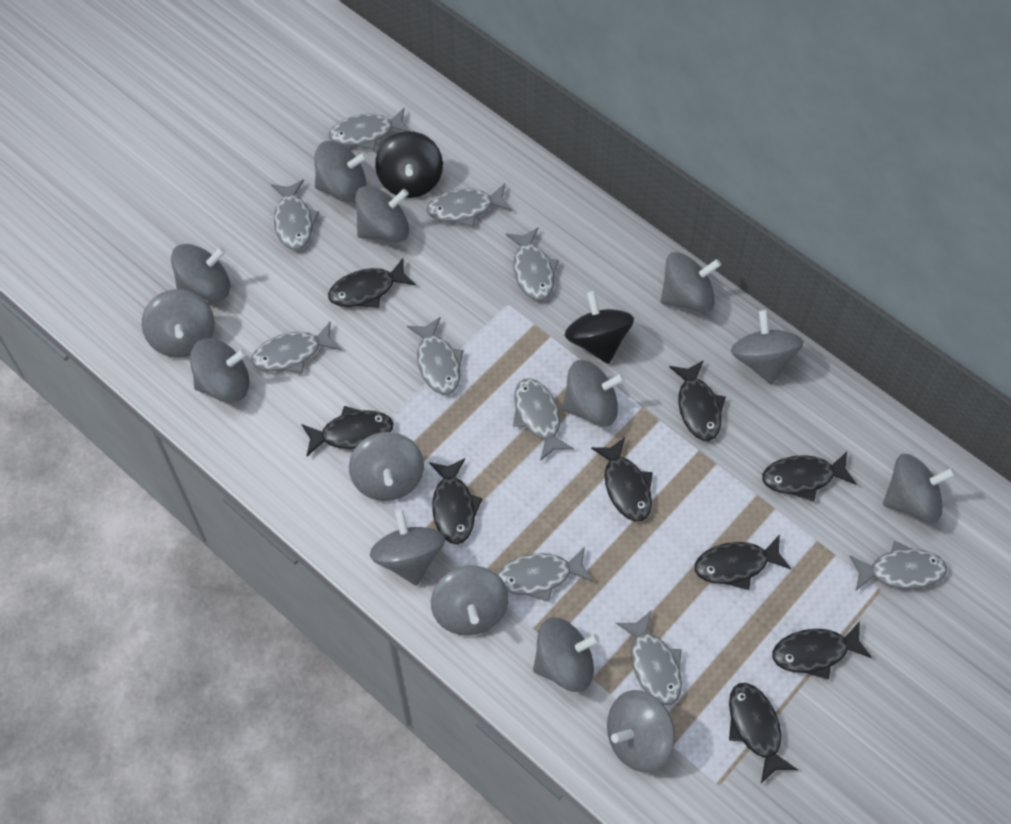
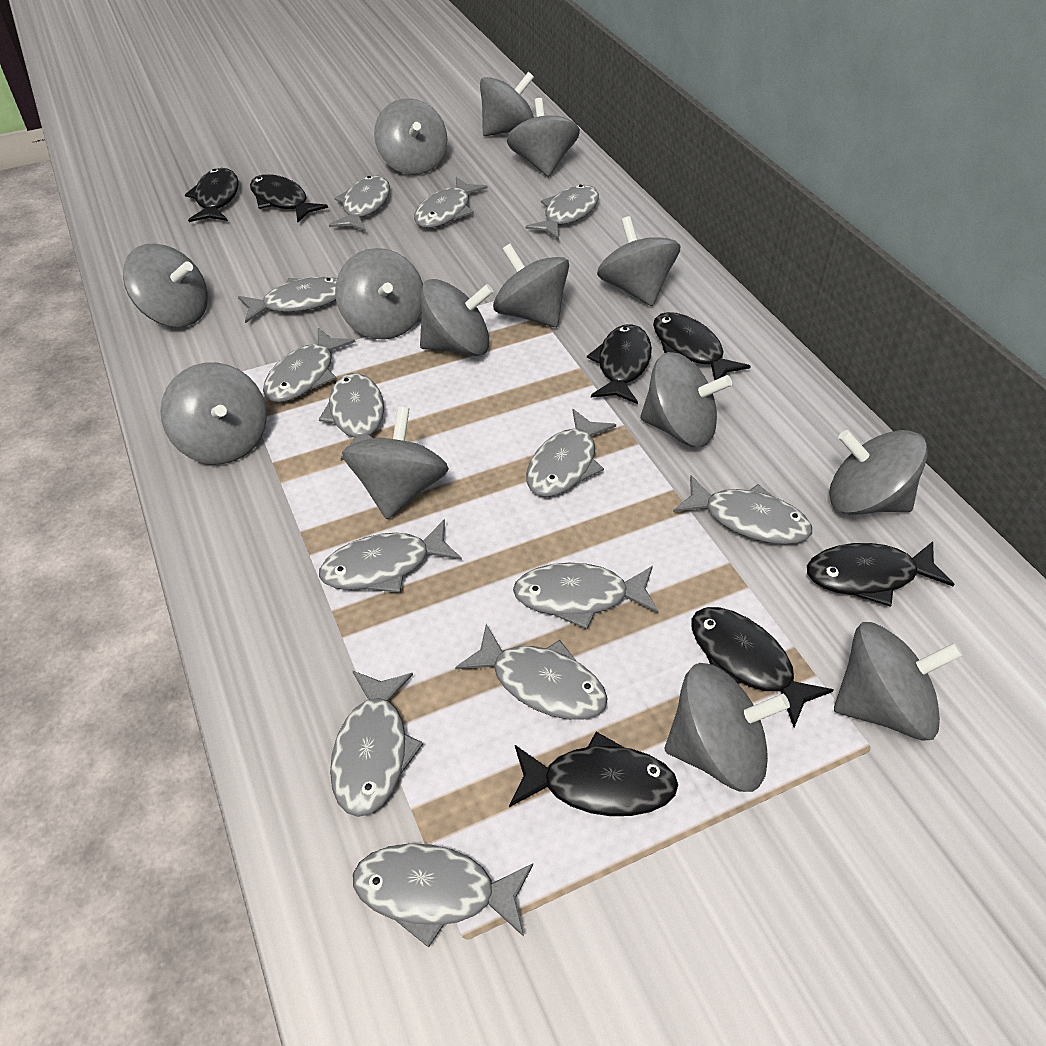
black fish: 9 -> 7
black spinning top: 2 -> 0
grey fish: 10 -> 13

